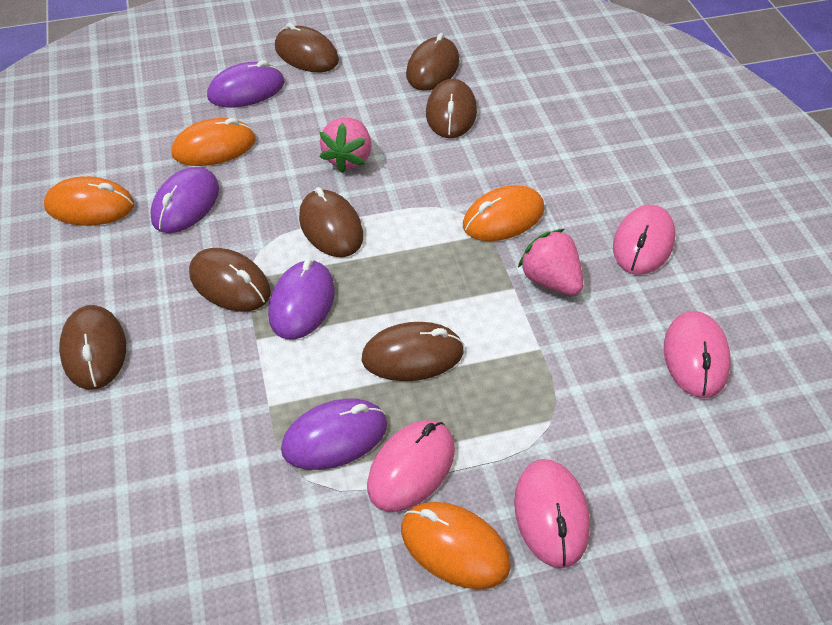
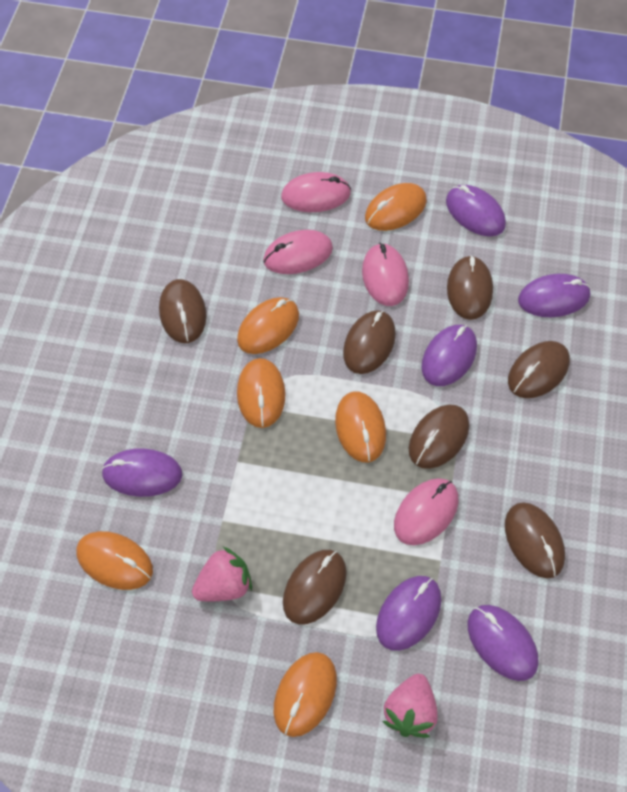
orange mouse: 4 -> 6
purple mouse: 4 -> 6

